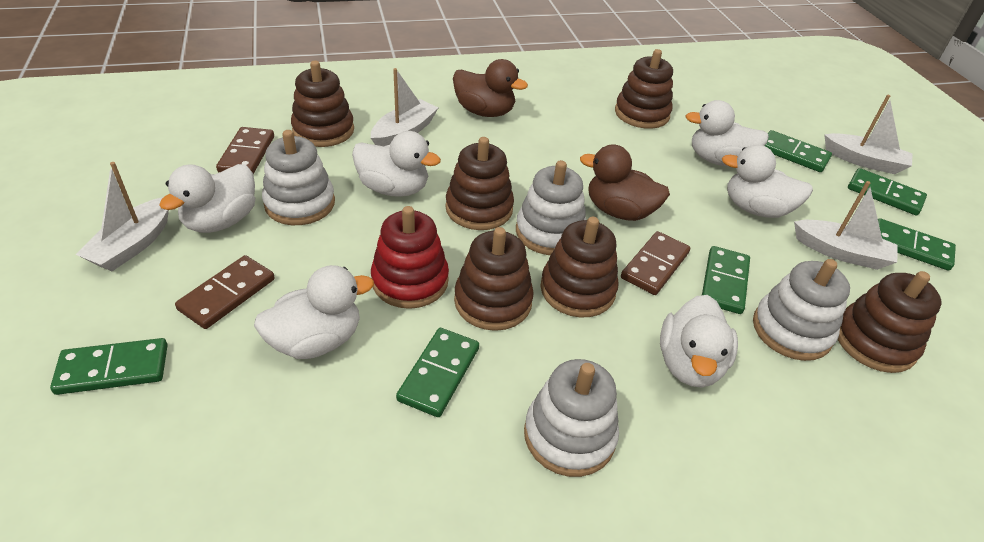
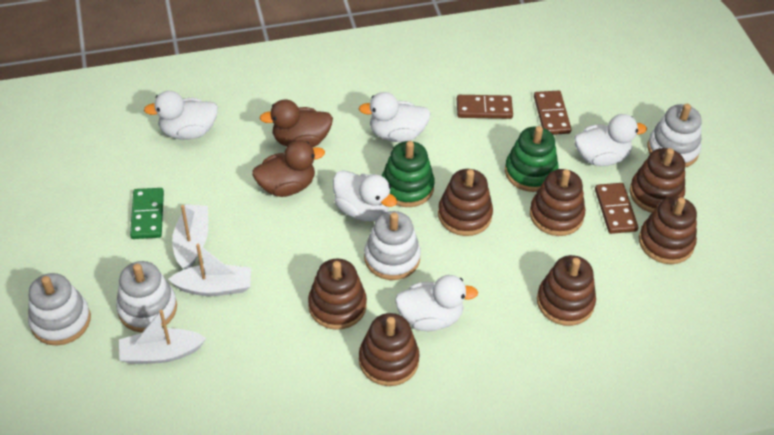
brown stacking toy: 6 -> 7
green domino: 6 -> 1
green stacking toy: 0 -> 2
red stacking toy: 1 -> 0
white boat: 4 -> 3
white duck: 6 -> 5

